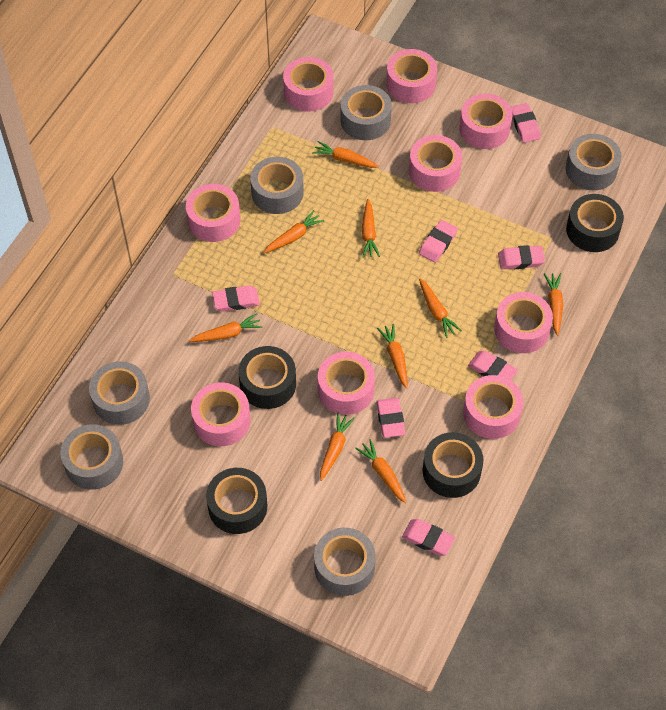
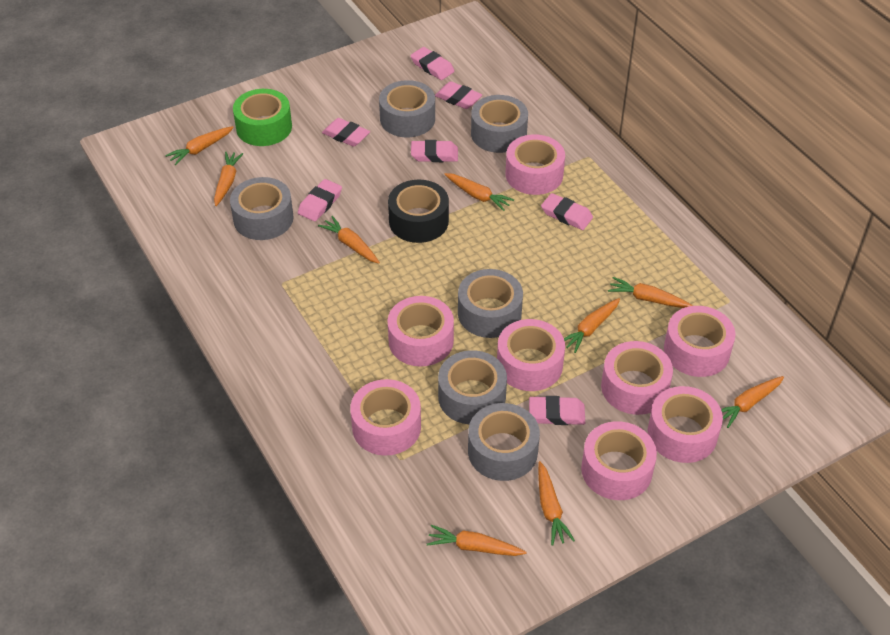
black tape: 4 -> 1
green tape: 0 -> 1
pink tape: 9 -> 8

